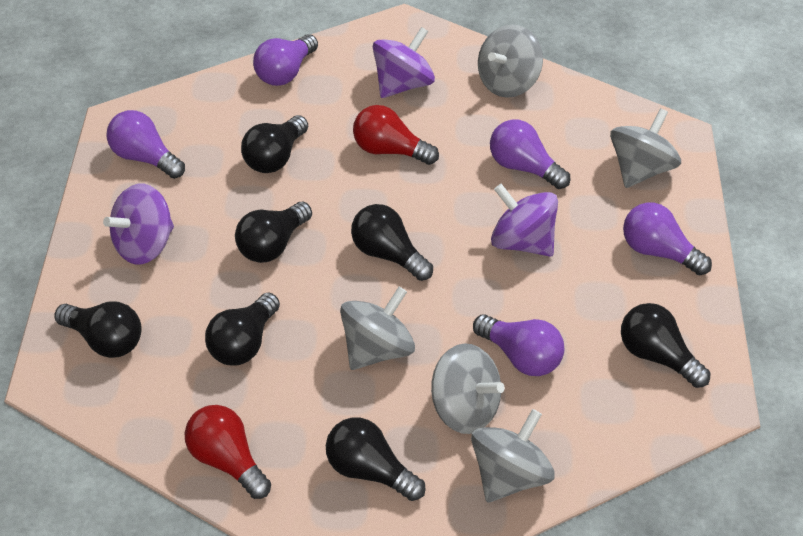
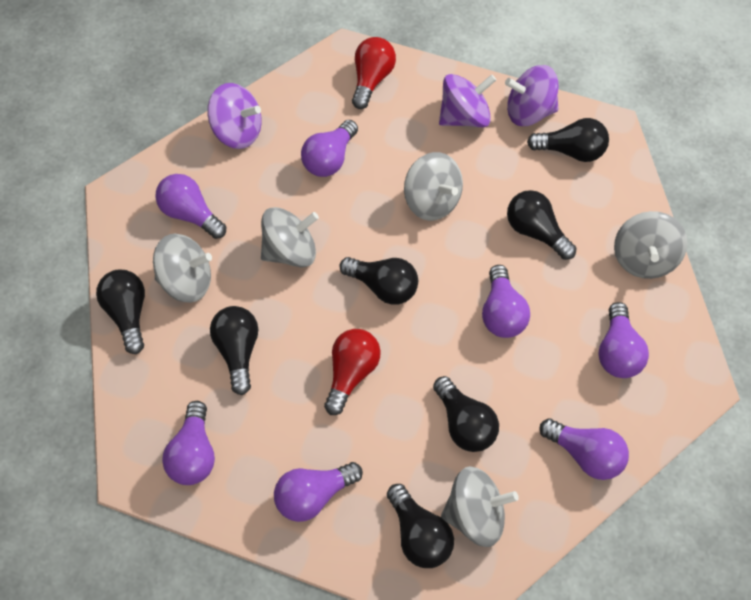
purple light bulb: 5 -> 7

